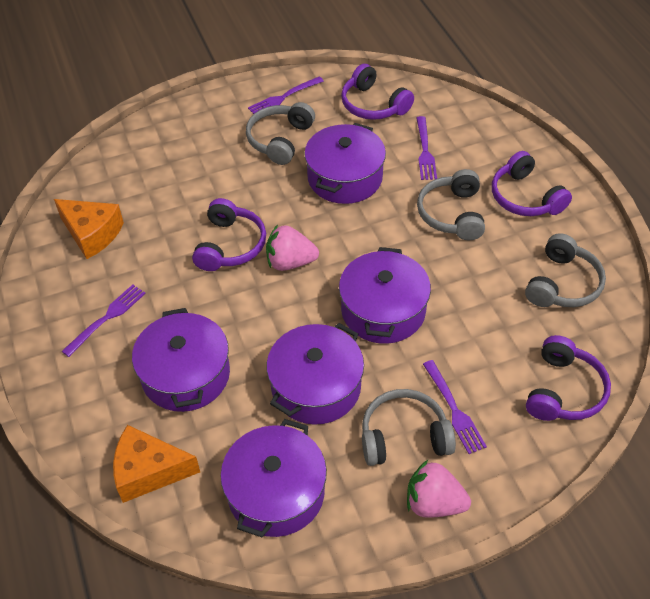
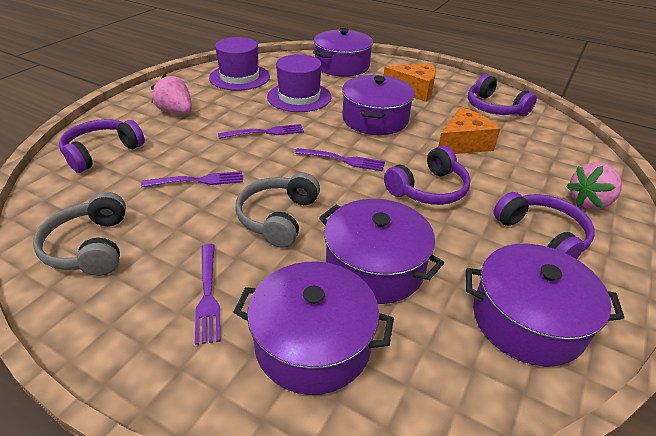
grey headphones: 4 -> 2
purple hat: 0 -> 2

